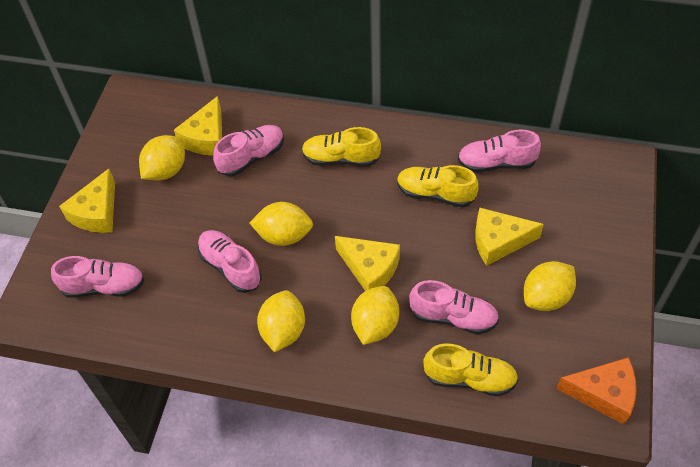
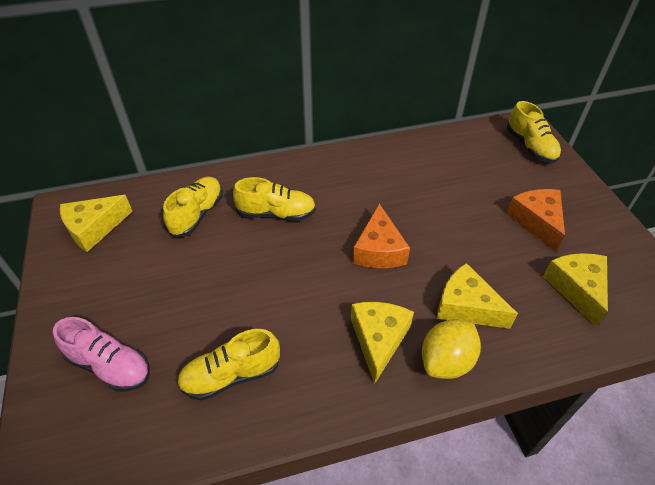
orange cheese: 1 -> 2
pink shoe: 5 -> 1
yellow lemon: 5 -> 1
yellow shoe: 3 -> 4

